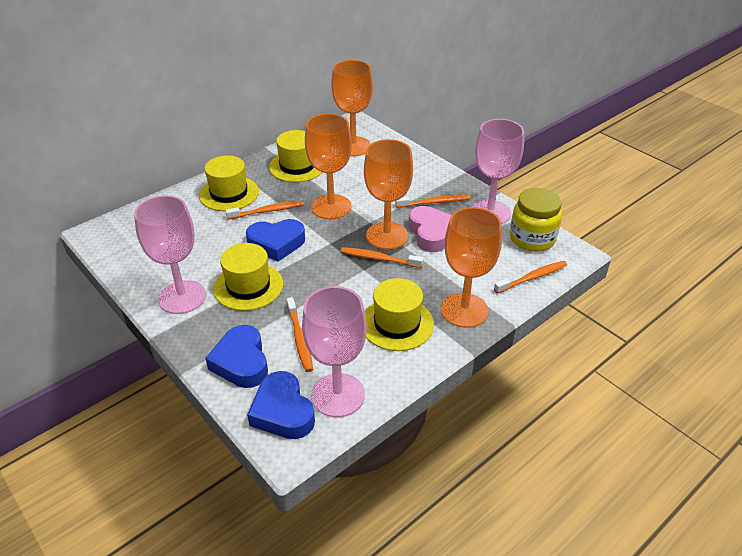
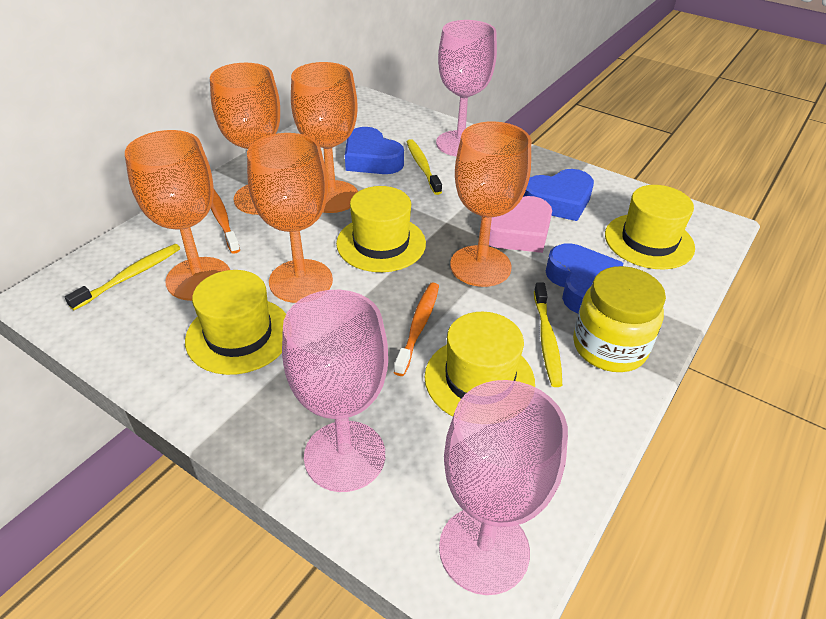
orange goblet: 4 -> 5
orange toothbrush: 5 -> 2
yellow toothbrush: 0 -> 3

